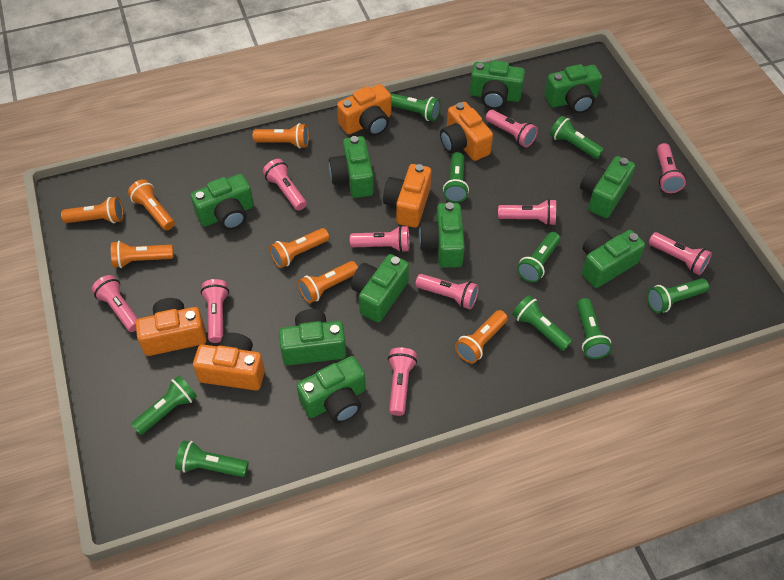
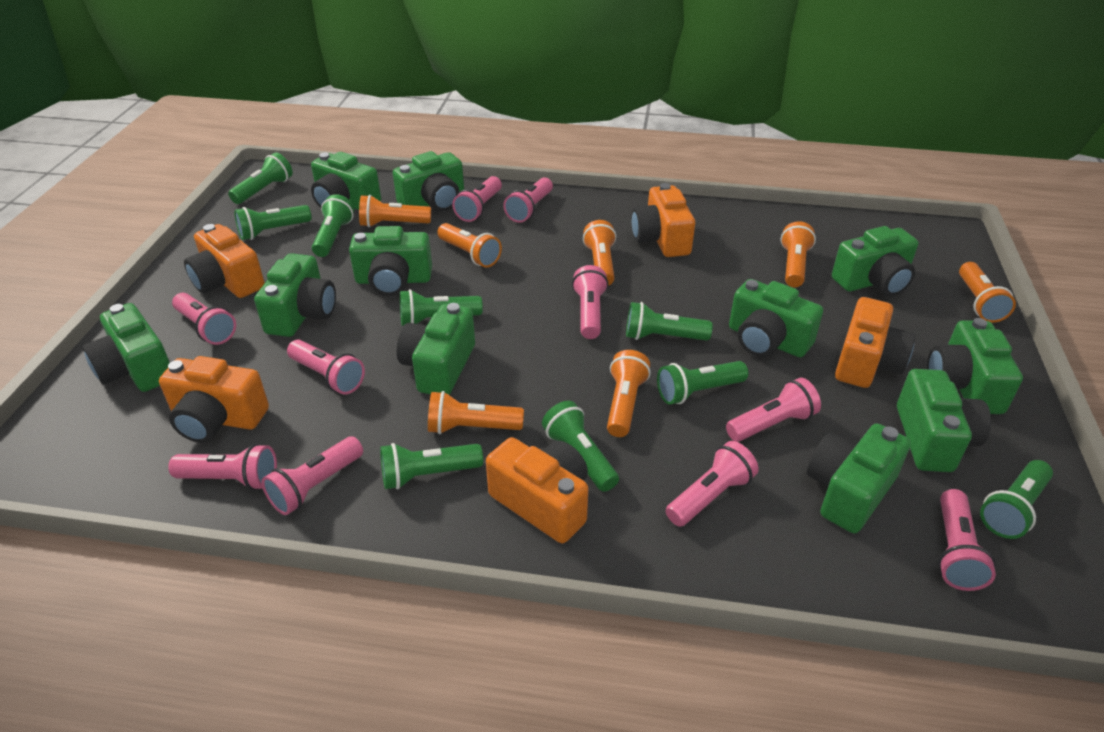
green camera: 10 -> 11

